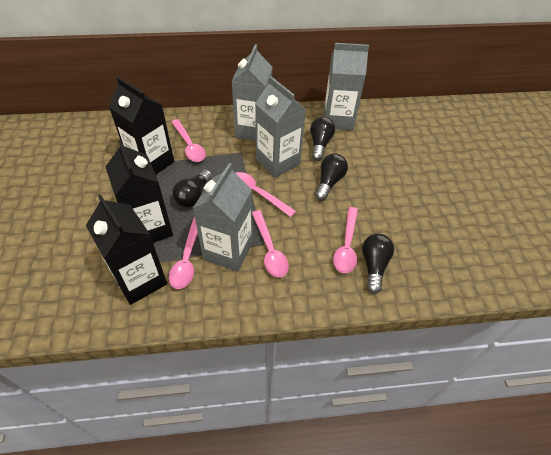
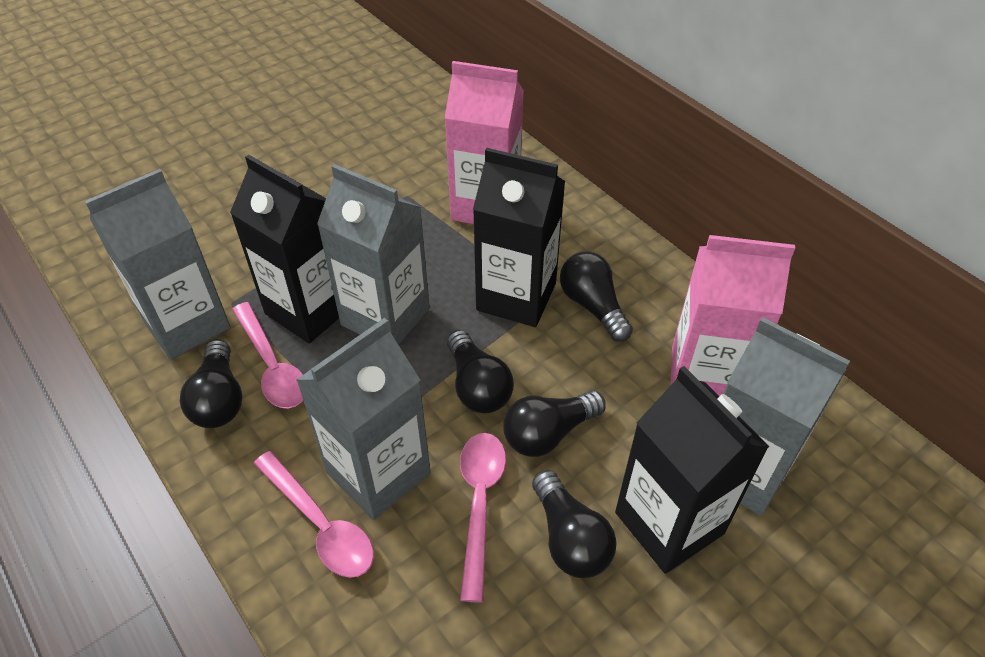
black light bulb: 4 -> 5
pink carton: 0 -> 2
pink spoon: 5 -> 3

